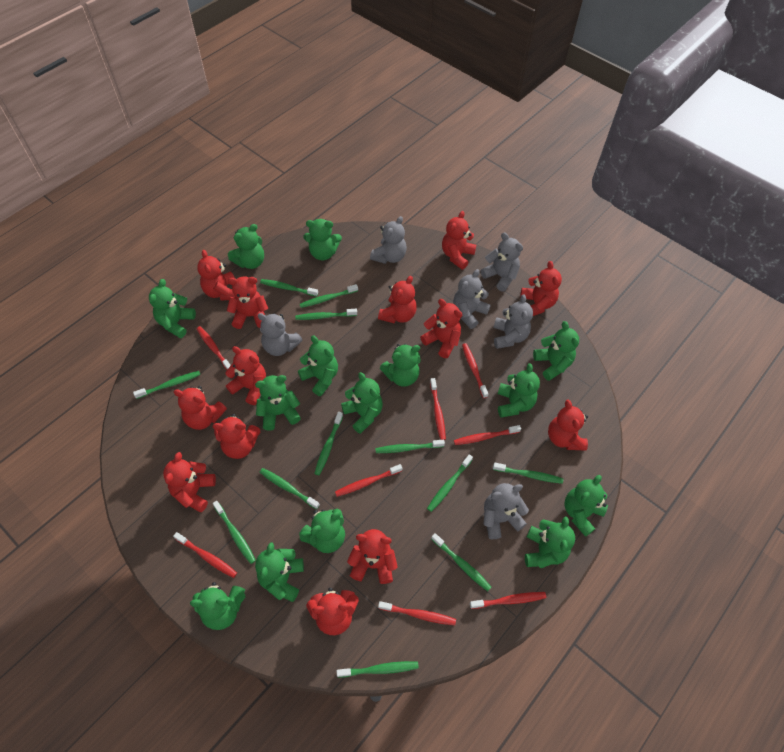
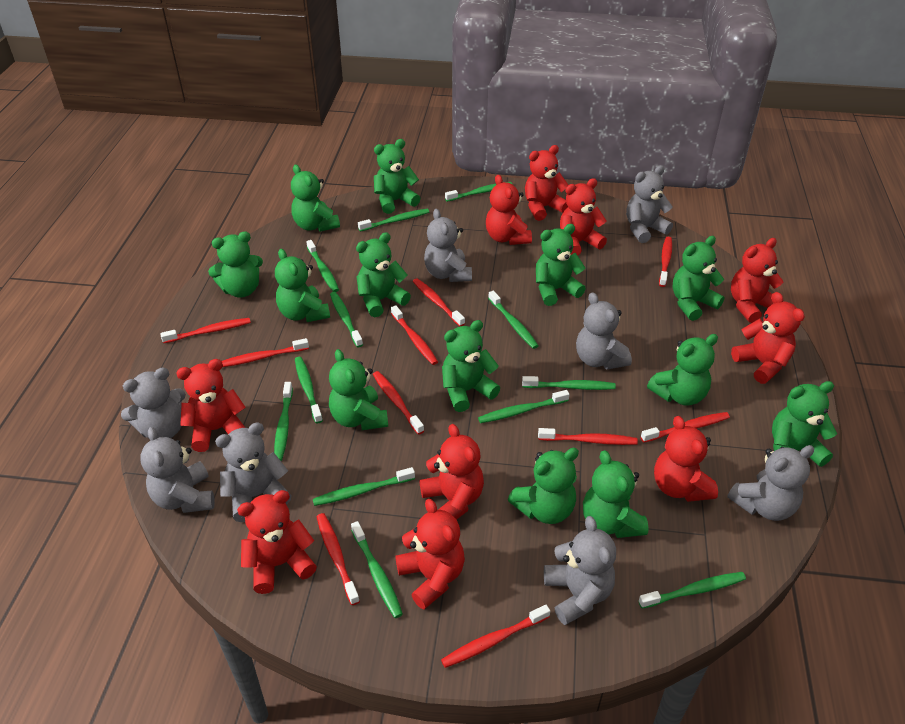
green teddy bear: 14 -> 13
grey teddy bear: 6 -> 8
red teddy bear: 13 -> 10
red toothbrush: 8 -> 10

